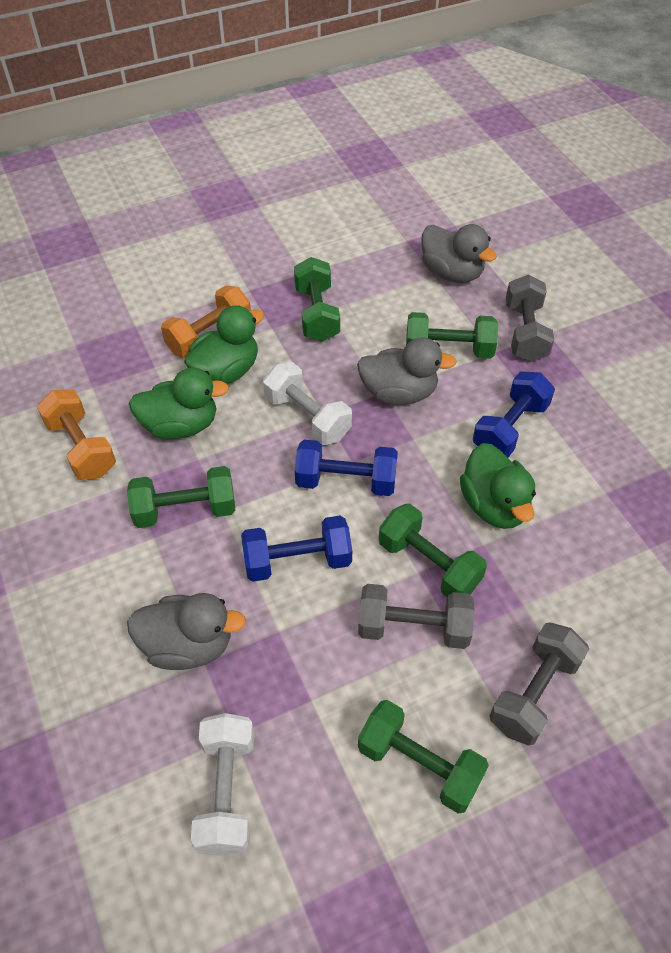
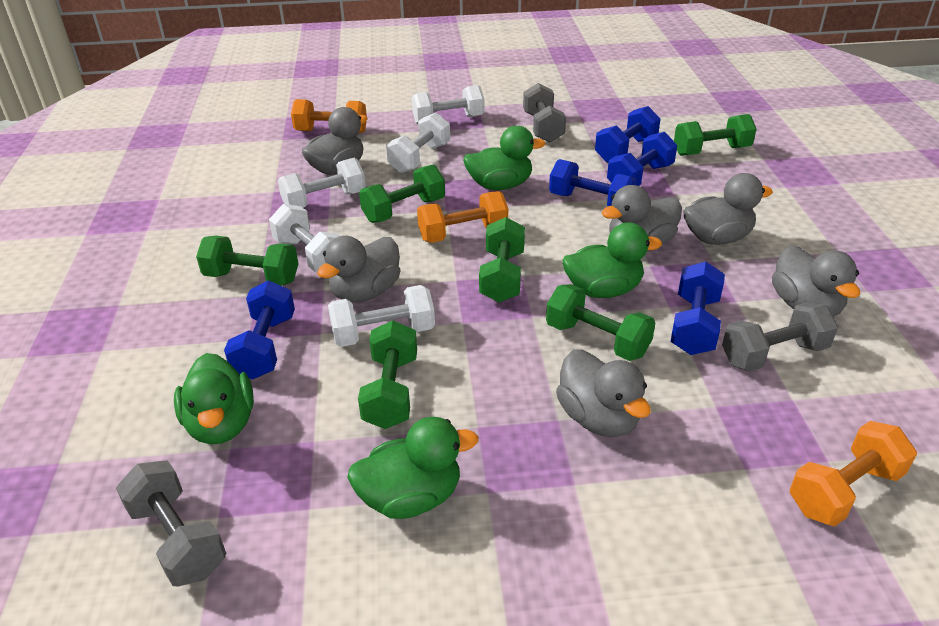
blue dumbbell: 3 -> 5
green duck: 3 -> 4
green dumbbell: 5 -> 6
grey duck: 3 -> 6
orange dumbbell: 2 -> 3
white dumbbell: 2 -> 5

